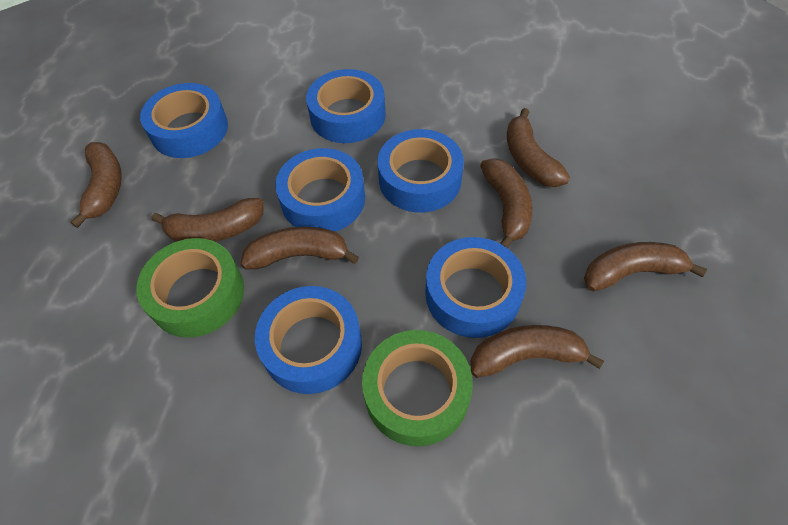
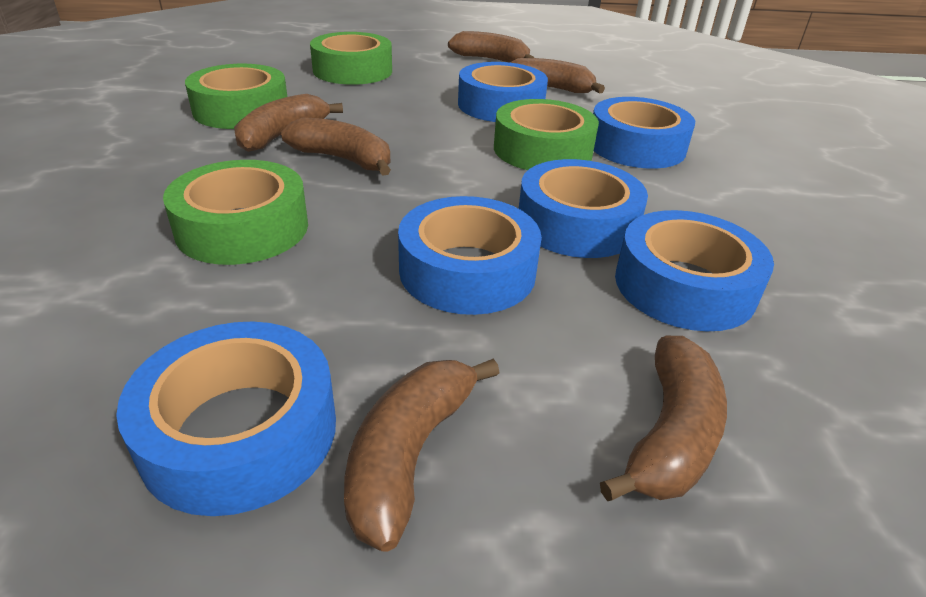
brown banana: 7 -> 6
green tape: 2 -> 4

